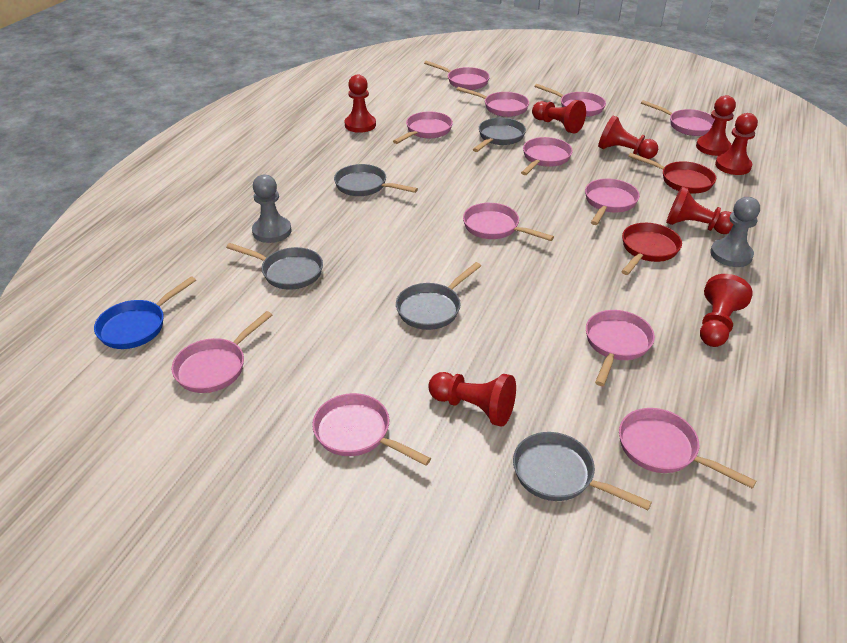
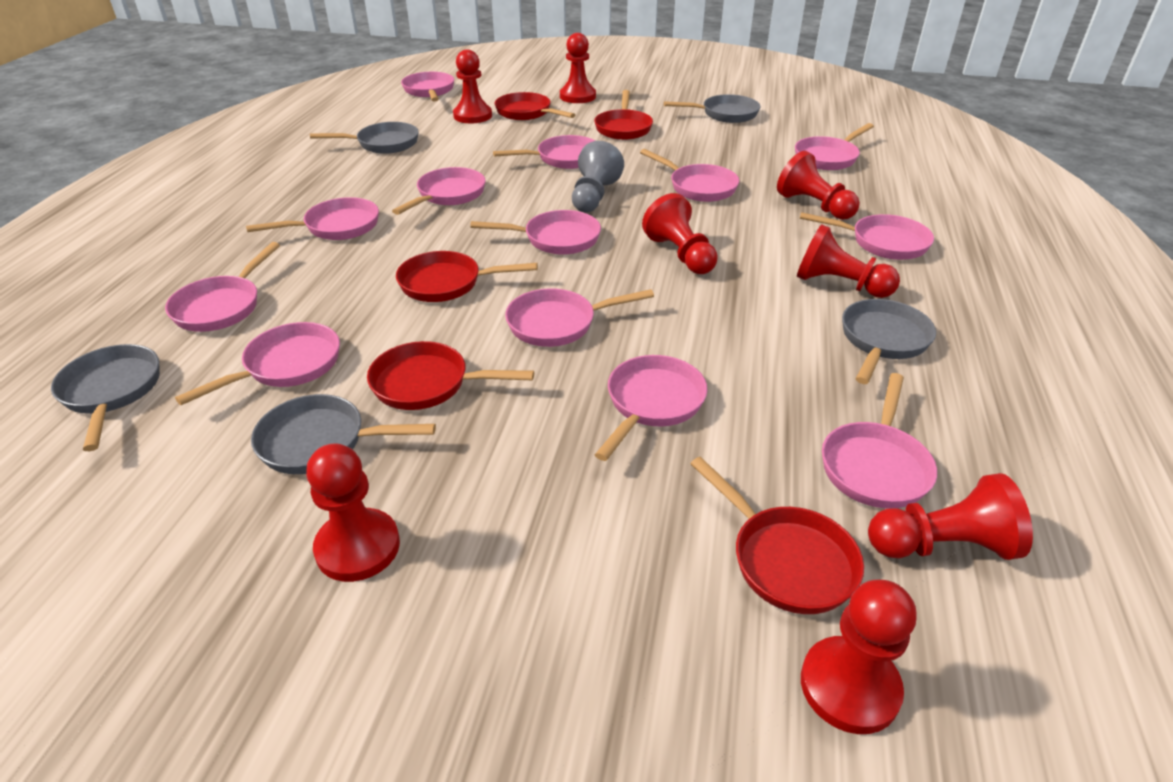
blue pan: 1 -> 0
grey pawn: 2 -> 1
pink pan: 12 -> 13
red pan: 2 -> 5

